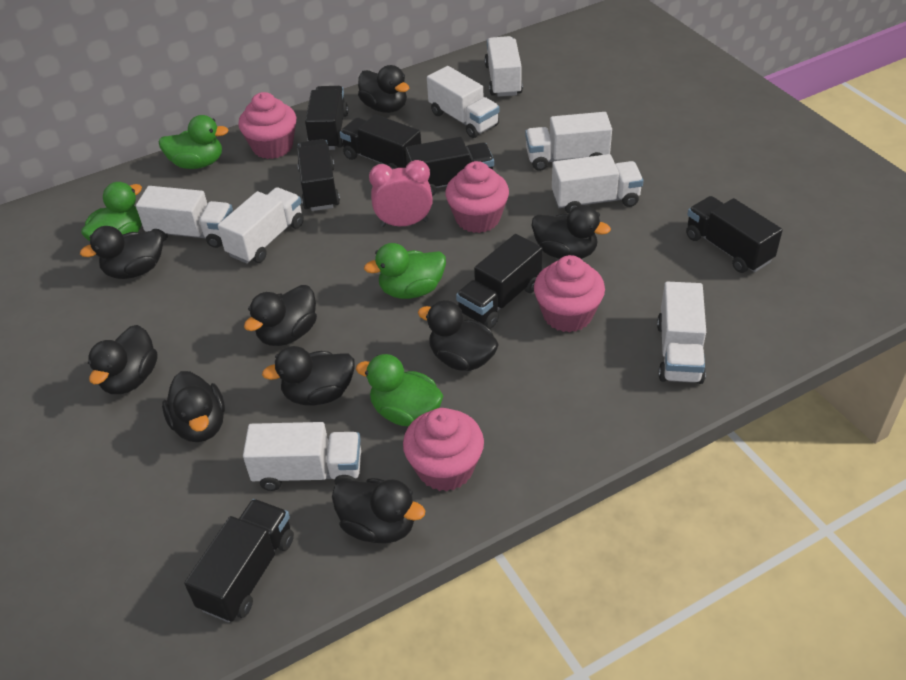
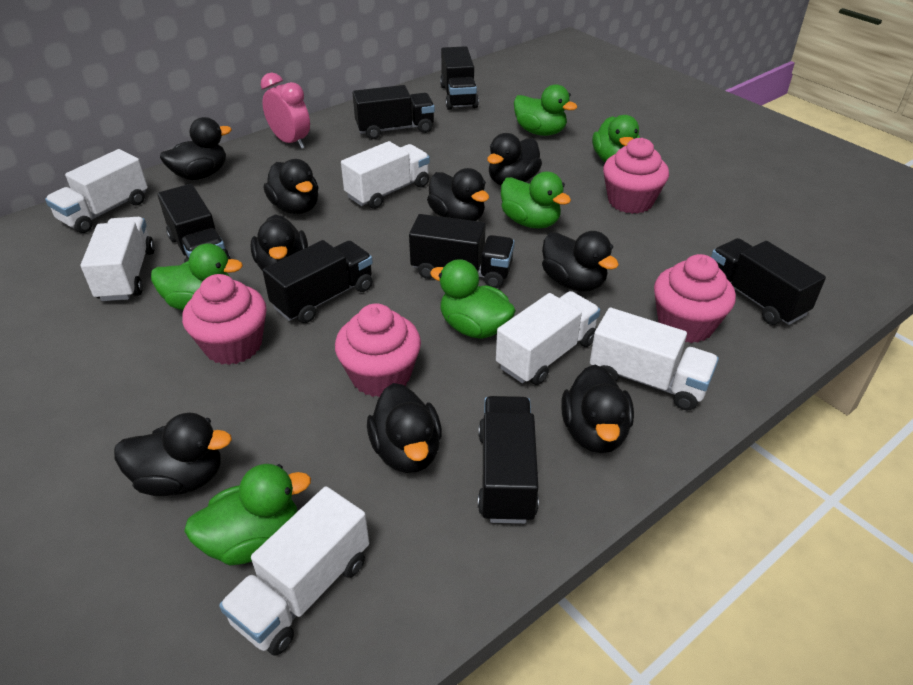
green duck: 4 -> 6
white truck: 8 -> 6

